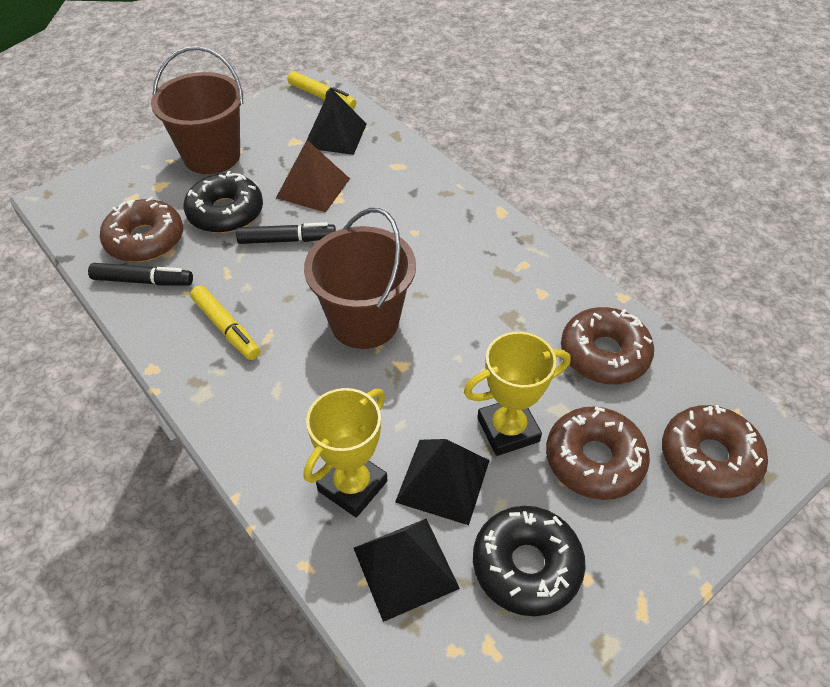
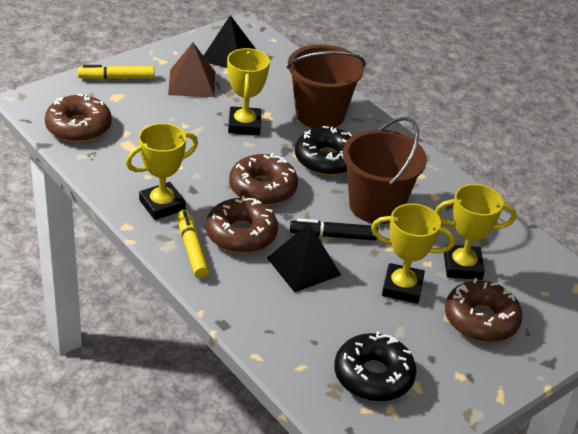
black marker: 2 -> 1
black pyramid: 3 -> 2
yellow trophy: 2 -> 4

